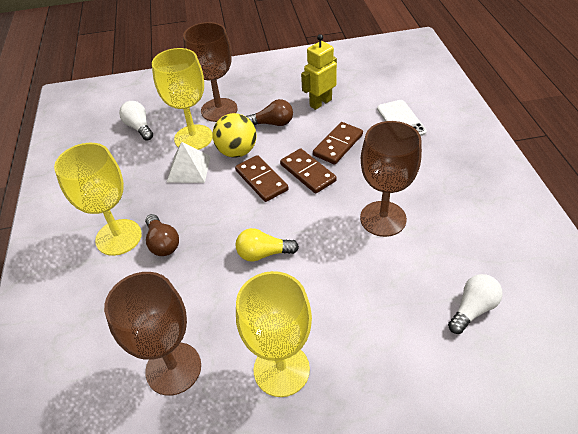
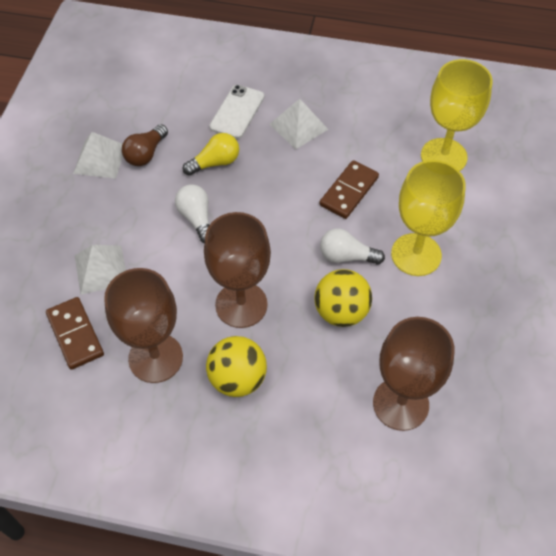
brown domino: 3 -> 2
brown light bulb: 2 -> 1
white pyramid: 1 -> 3
yellow ball: 1 -> 2
yellow goblet: 3 -> 2
yellow robot: 1 -> 0

